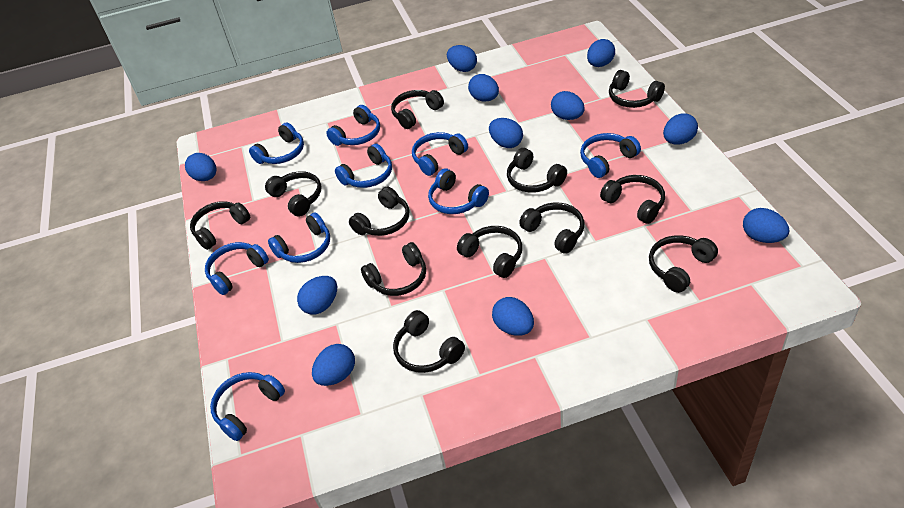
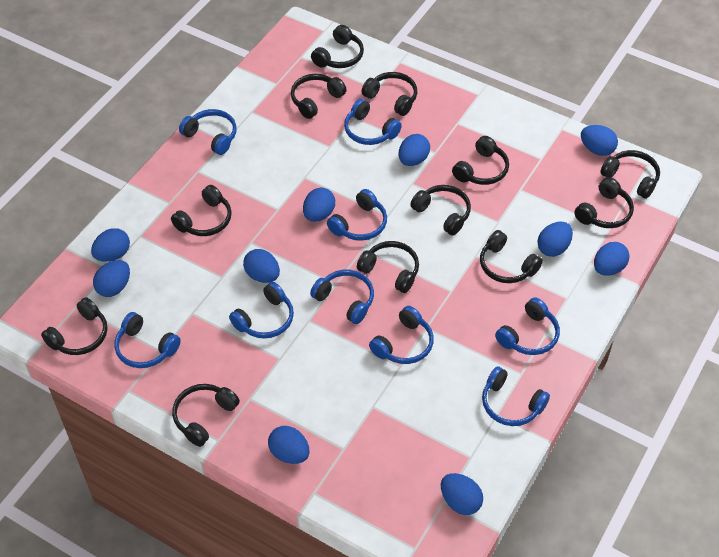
blue egg: 11 -> 10

